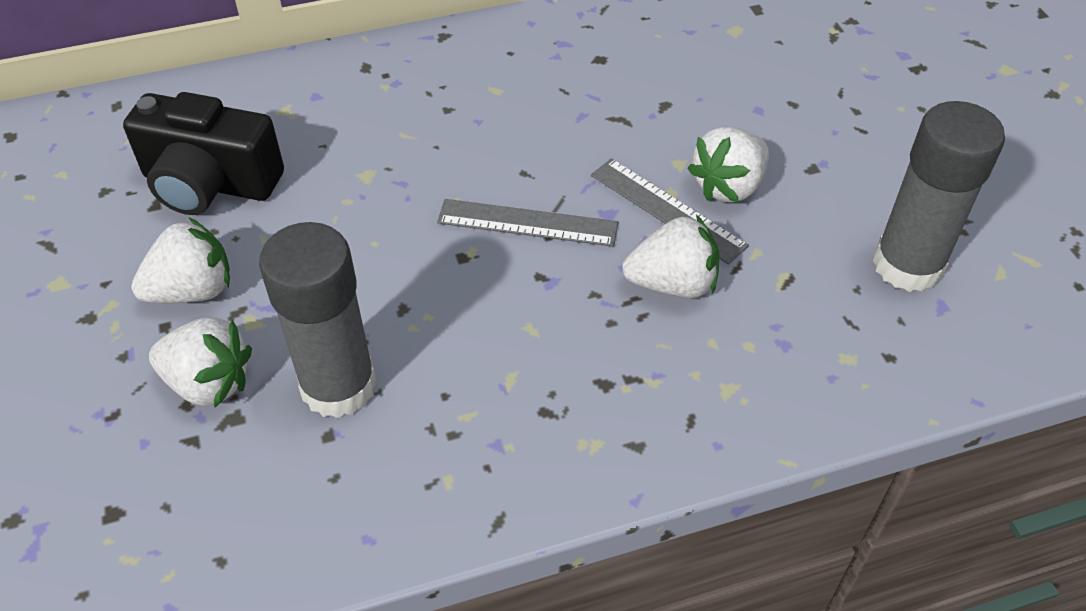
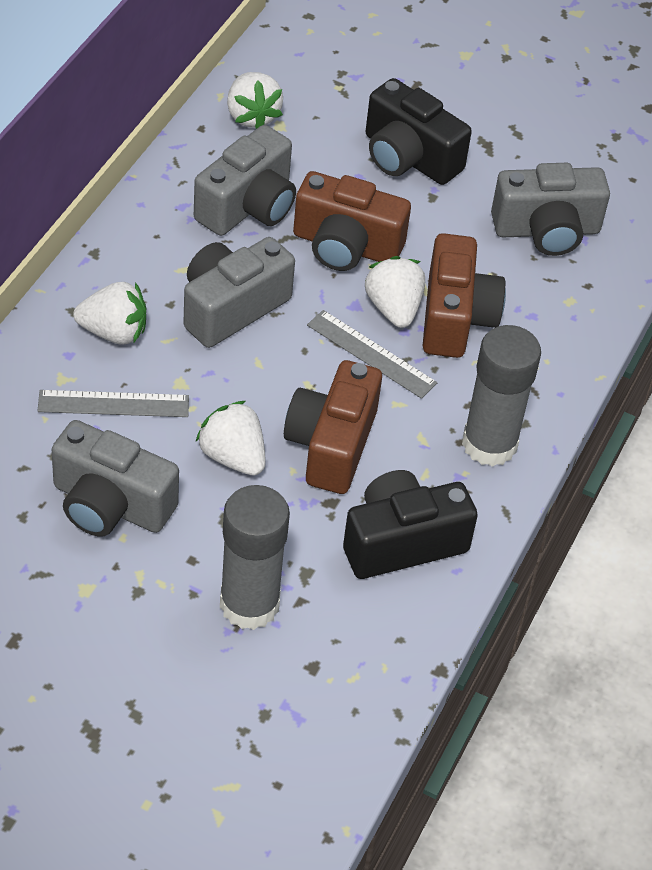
black camera: 1 -> 2
brown camera: 0 -> 3
grey camera: 0 -> 4

